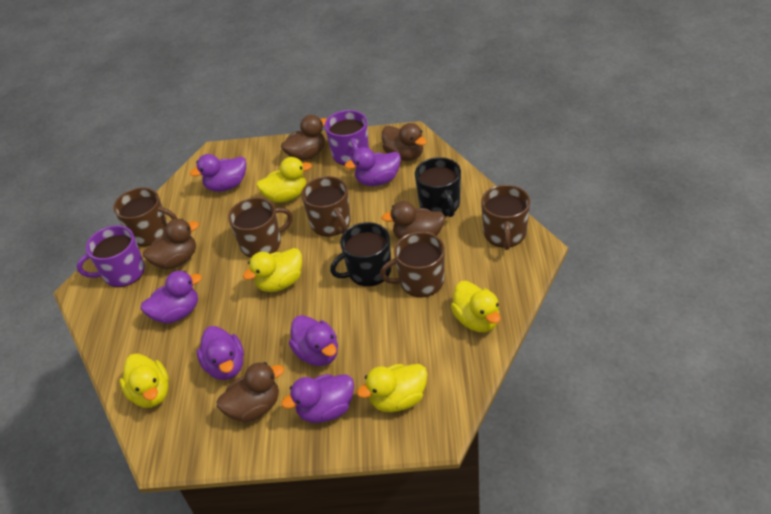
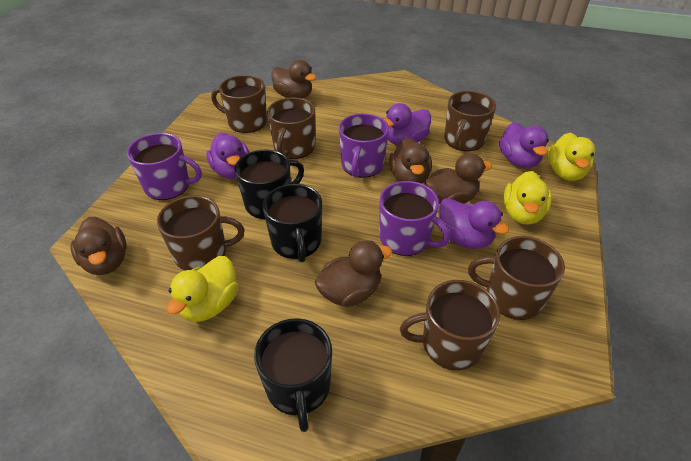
black mug: 2 -> 3
brown mug: 5 -> 6
purple duck: 6 -> 4
purple mug: 2 -> 3
yellow duck: 5 -> 3

